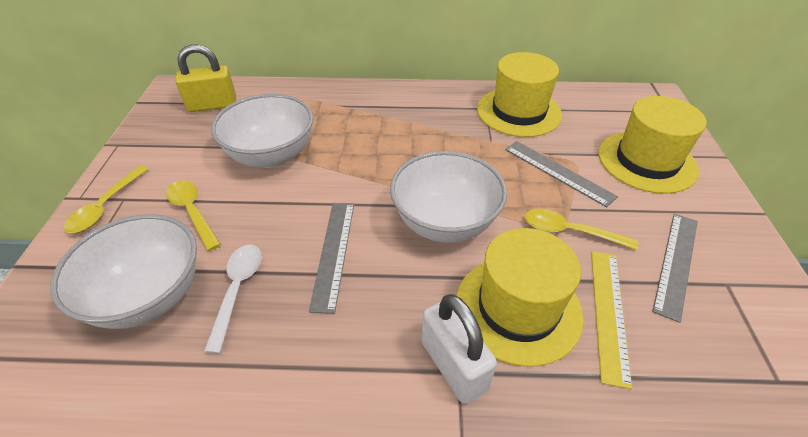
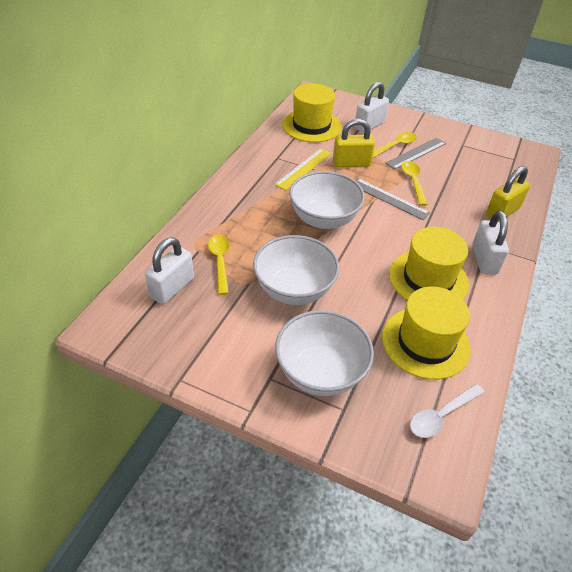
grey ruler: 3 -> 2
white padlock: 1 -> 3
yellow padlock: 1 -> 2

